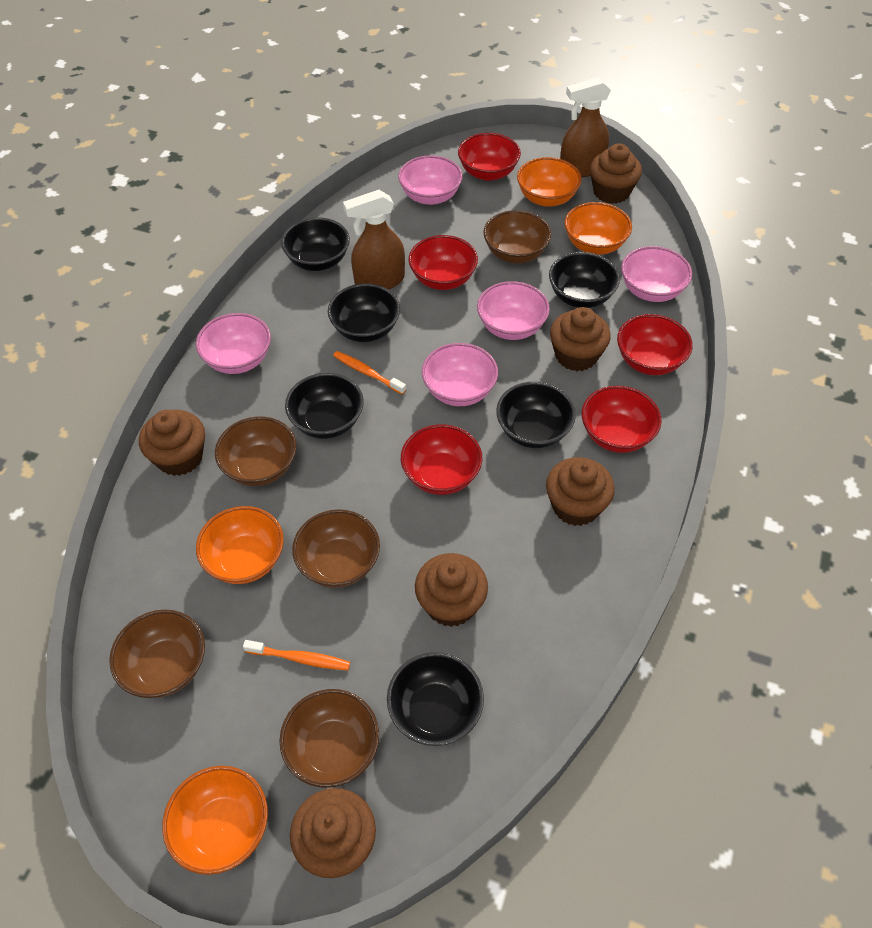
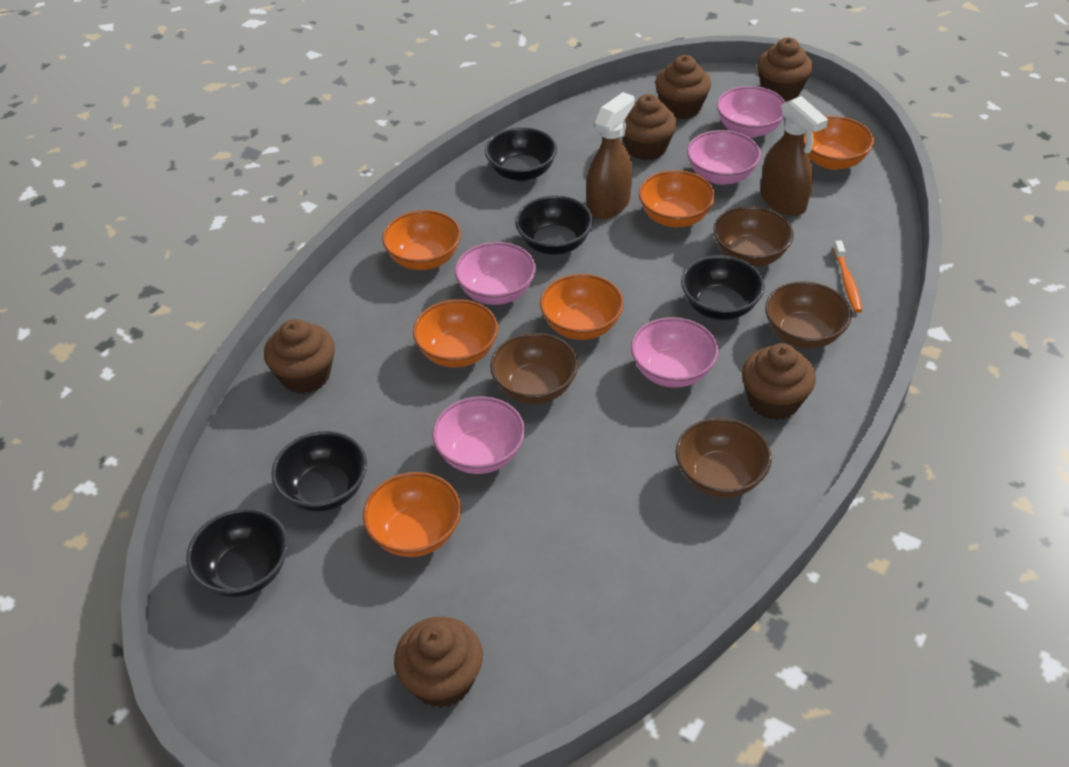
black bowl: 6 -> 5
brown bowl: 5 -> 4
orange bowl: 4 -> 6
orange toothbrush: 2 -> 1
red bowl: 5 -> 0

